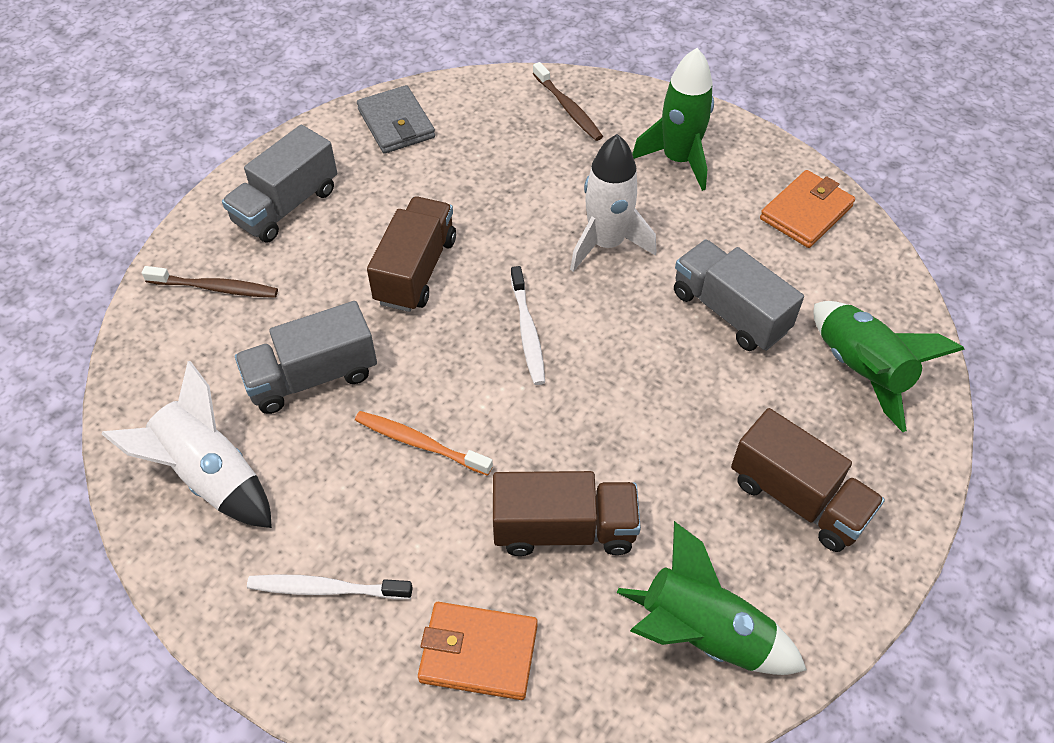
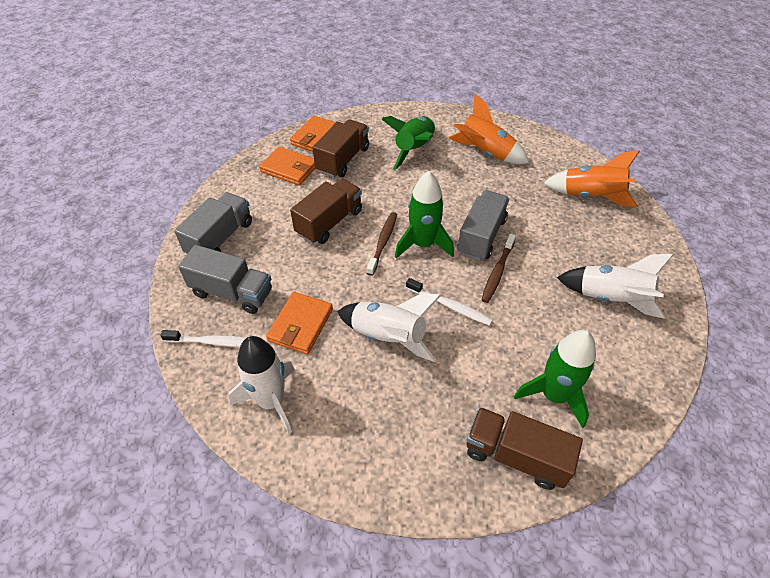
grey wallet: 1 -> 0
orange rocket: 0 -> 2
orange toothbrush: 1 -> 0
orange wallet: 2 -> 3
white rocket: 2 -> 3

